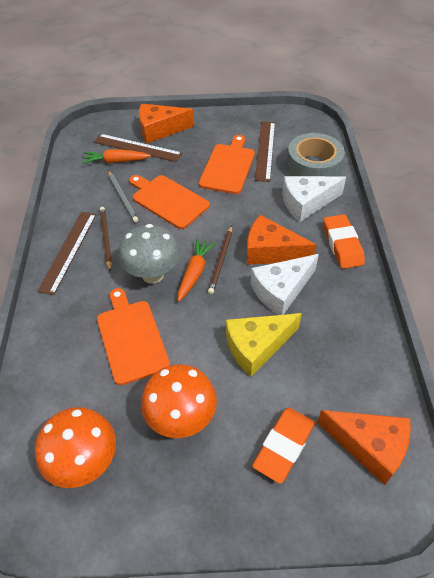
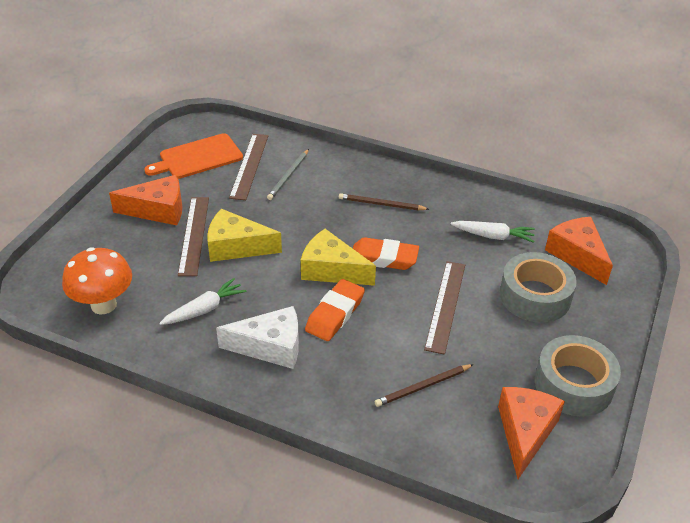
grey mushroom: 1 -> 0
grey tape: 1 -> 2
orange carrot: 2 -> 0
orange cutting board: 3 -> 1
orange mushroom: 2 -> 1
white carrot: 0 -> 2
white cheese: 2 -> 1
yellow cheese: 1 -> 2

